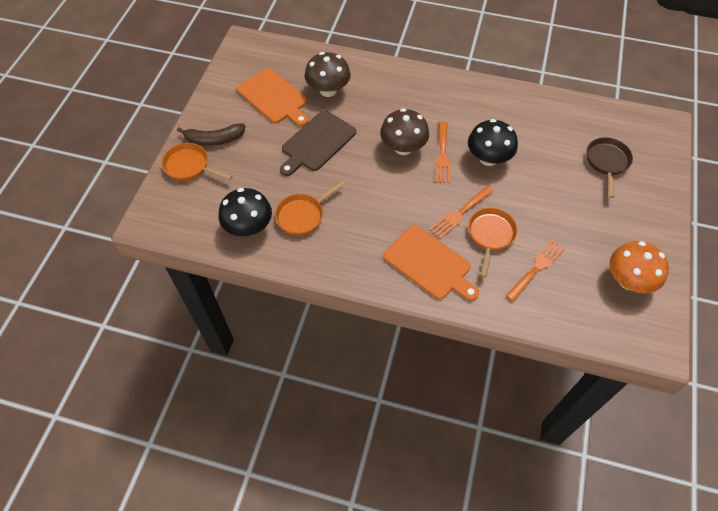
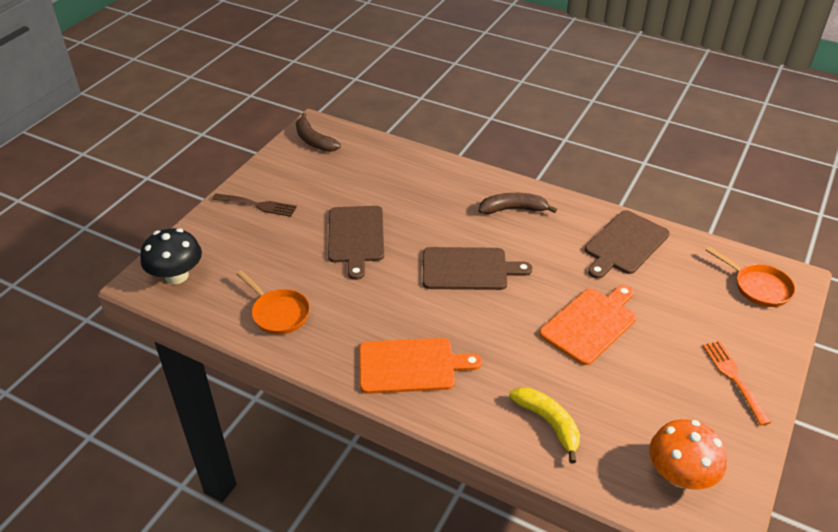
black mushroom: 2 -> 1
brown banana: 1 -> 2
brown cutting board: 1 -> 3
brown fork: 0 -> 1
brown mushroom: 2 -> 0
brown pan: 1 -> 0
orange fork: 3 -> 1
orange pan: 3 -> 2
yellow banana: 0 -> 1

